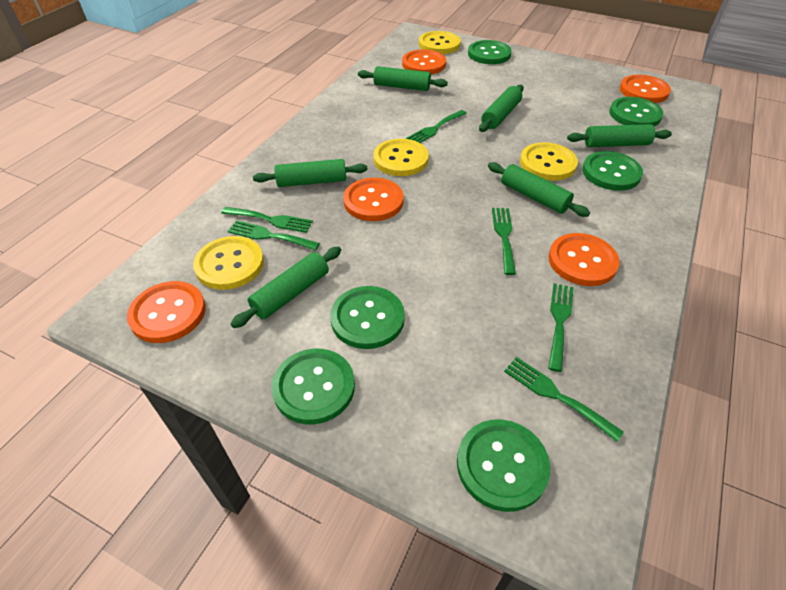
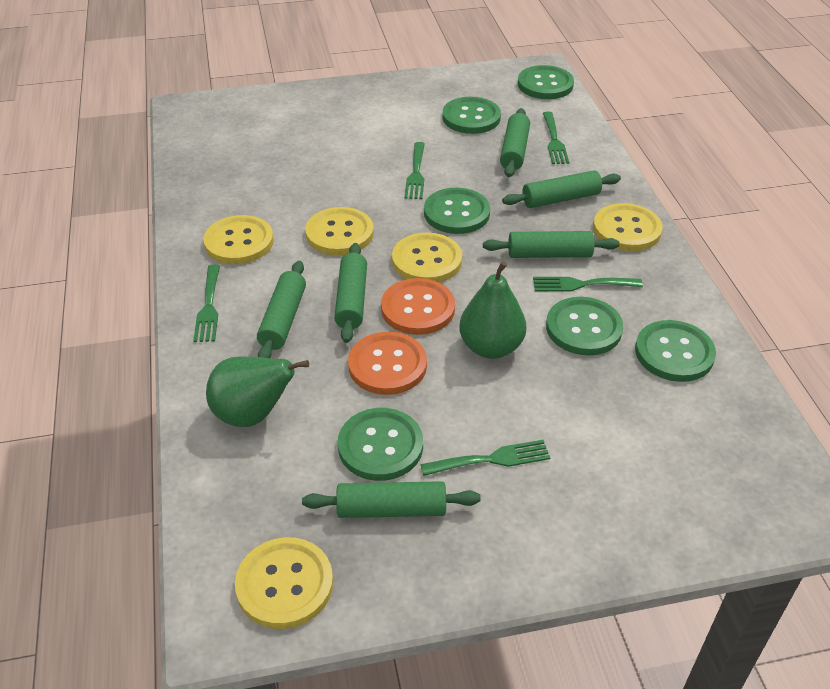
green fork: 6 -> 5
green pear: 0 -> 2
orange button: 5 -> 2
yellow button: 4 -> 5

